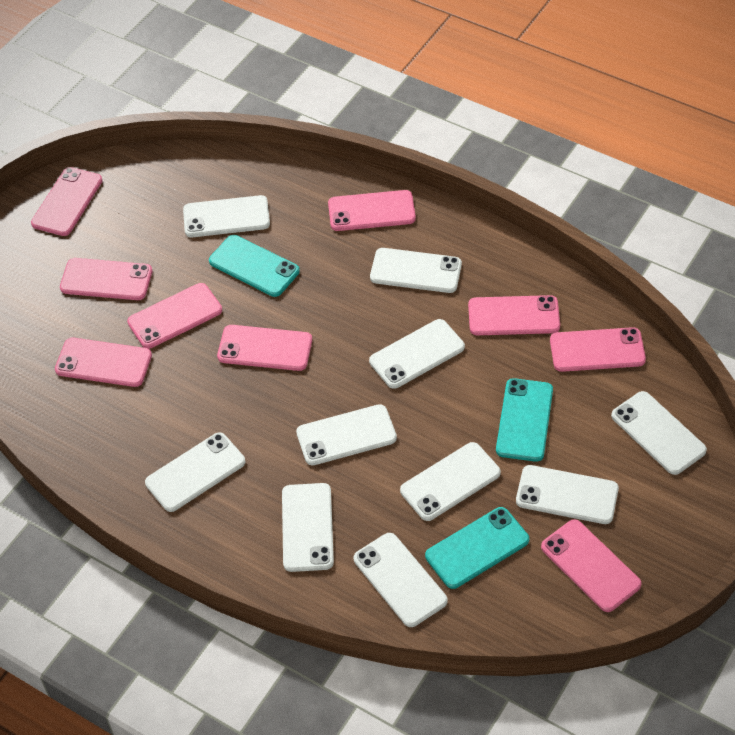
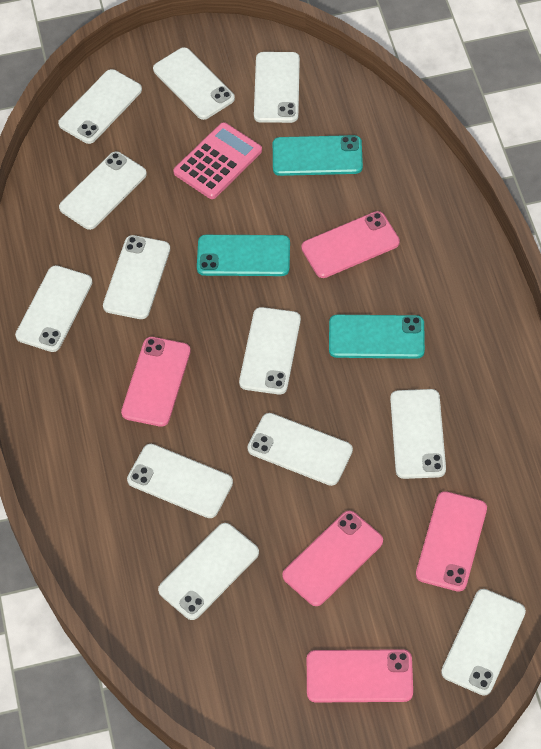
pink calculator: 0 -> 1
pink phone: 9 -> 5
white phone: 10 -> 12

